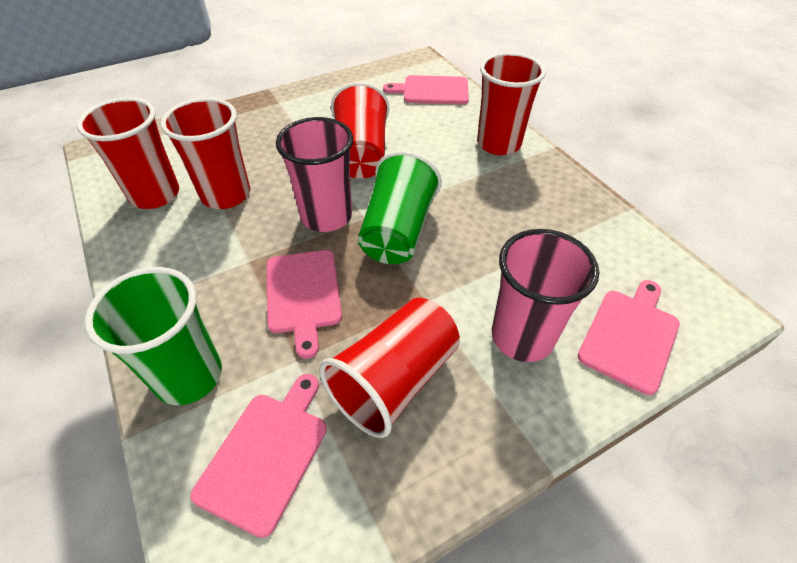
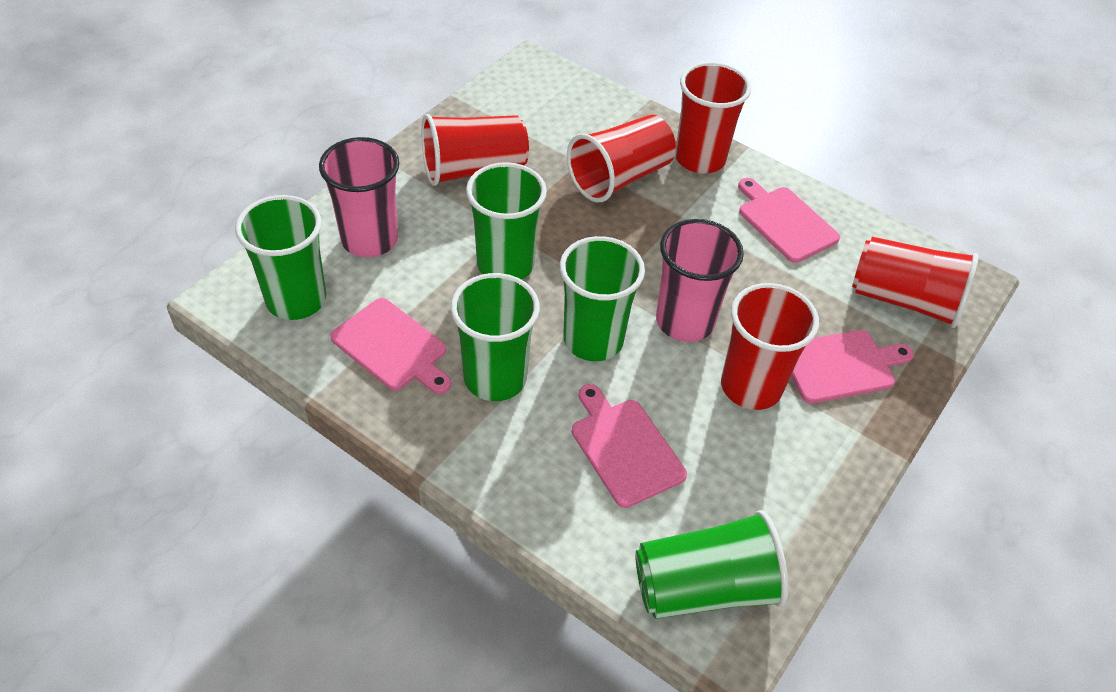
green cup: 2 -> 5

